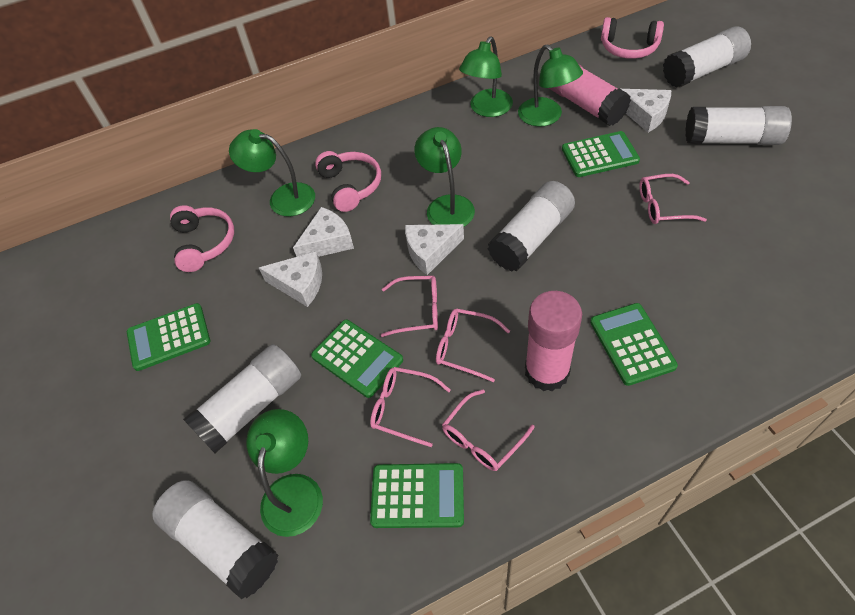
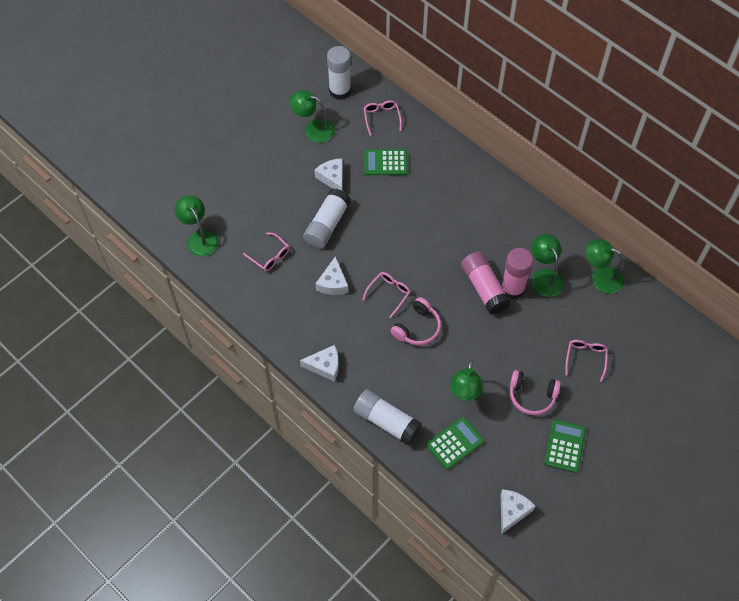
green calculator: 5 -> 3
pink glasses: 5 -> 4
pink headphones: 3 -> 2
white glue stick: 5 -> 3

